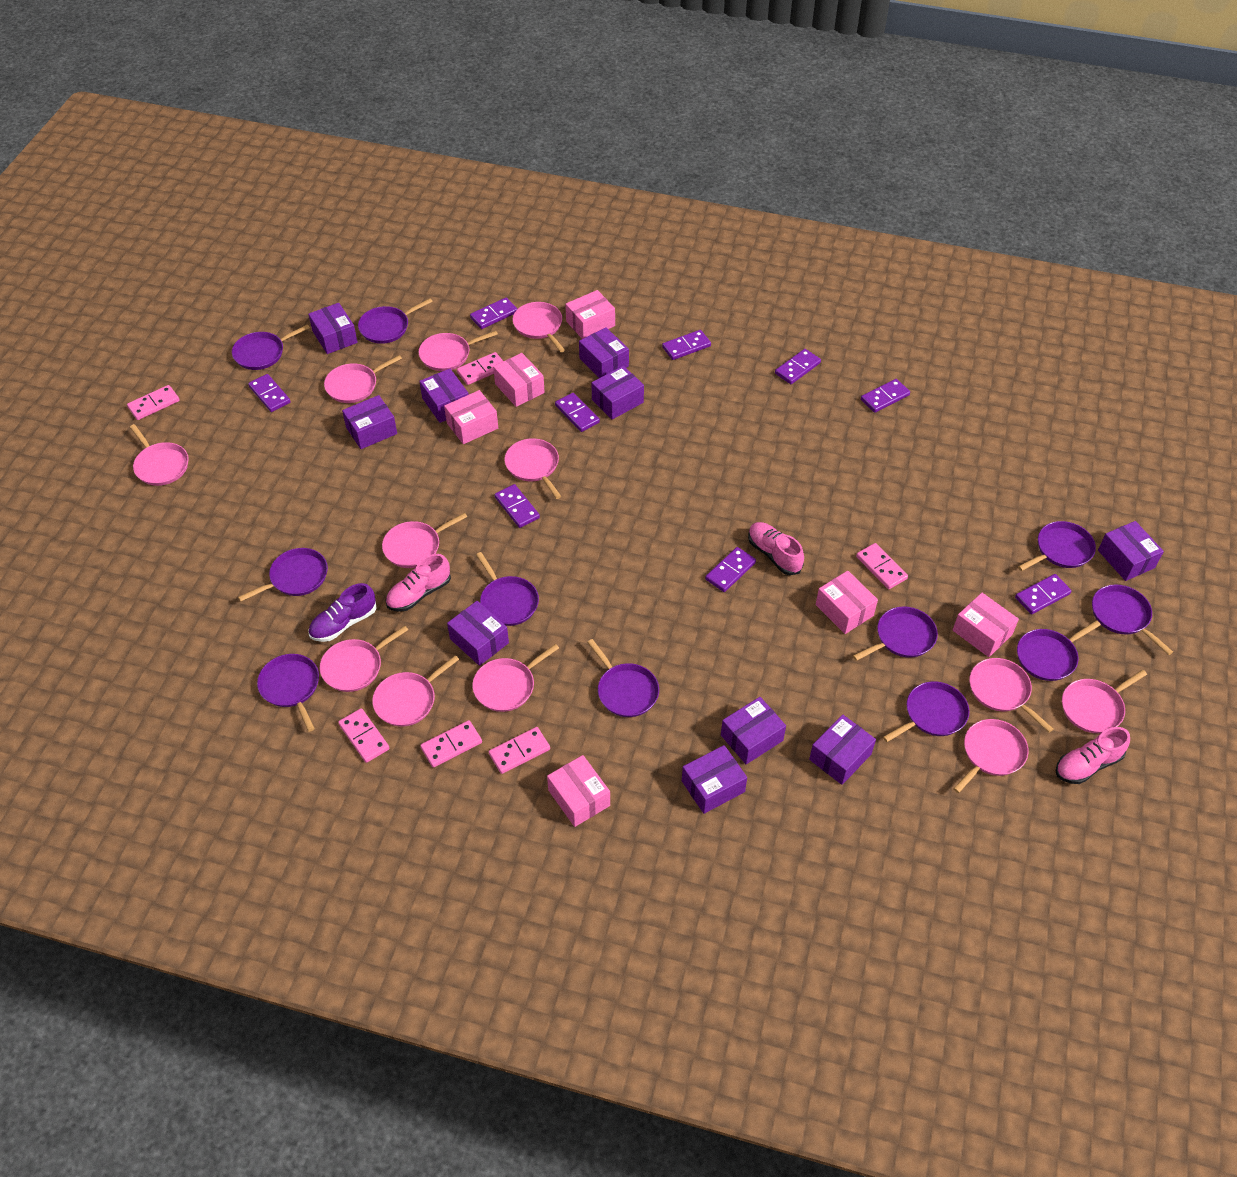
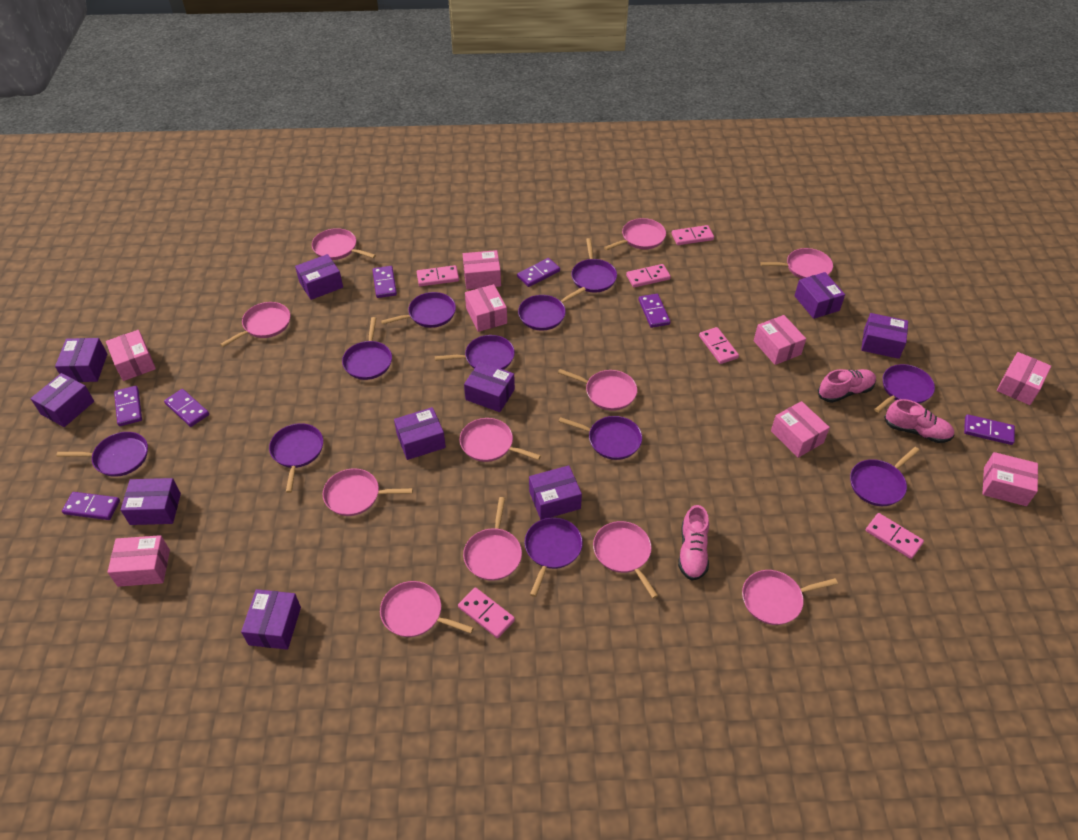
pink box: 6 -> 8
pink pan: 12 -> 11
purple domino: 9 -> 7
purple shoe: 1 -> 0

